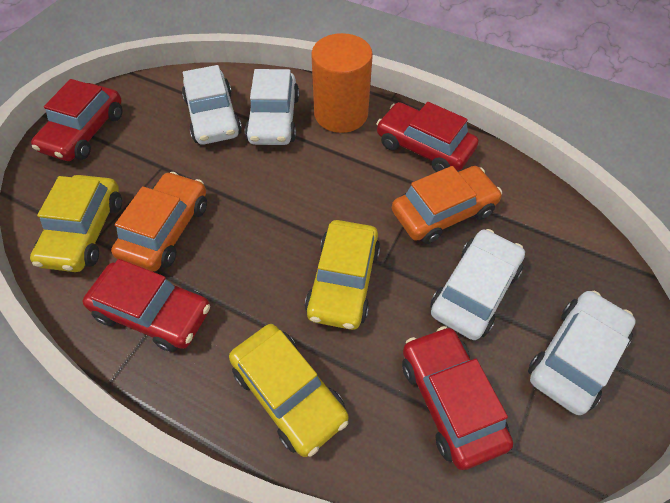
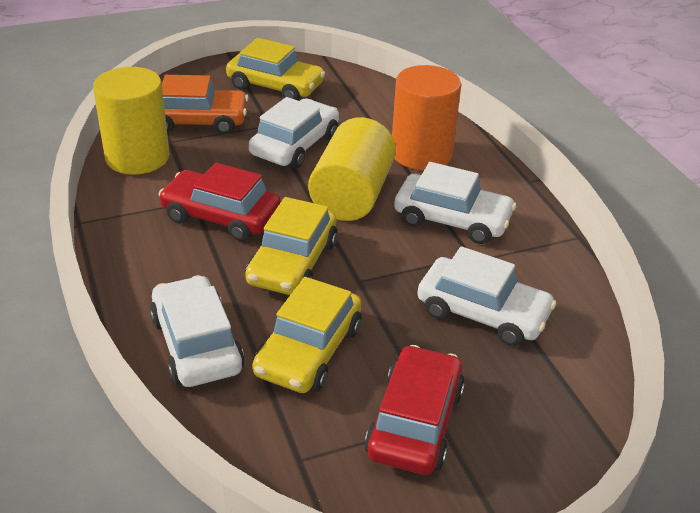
orange car: 2 -> 1
red car: 4 -> 2
yellow cylinder: 0 -> 2

